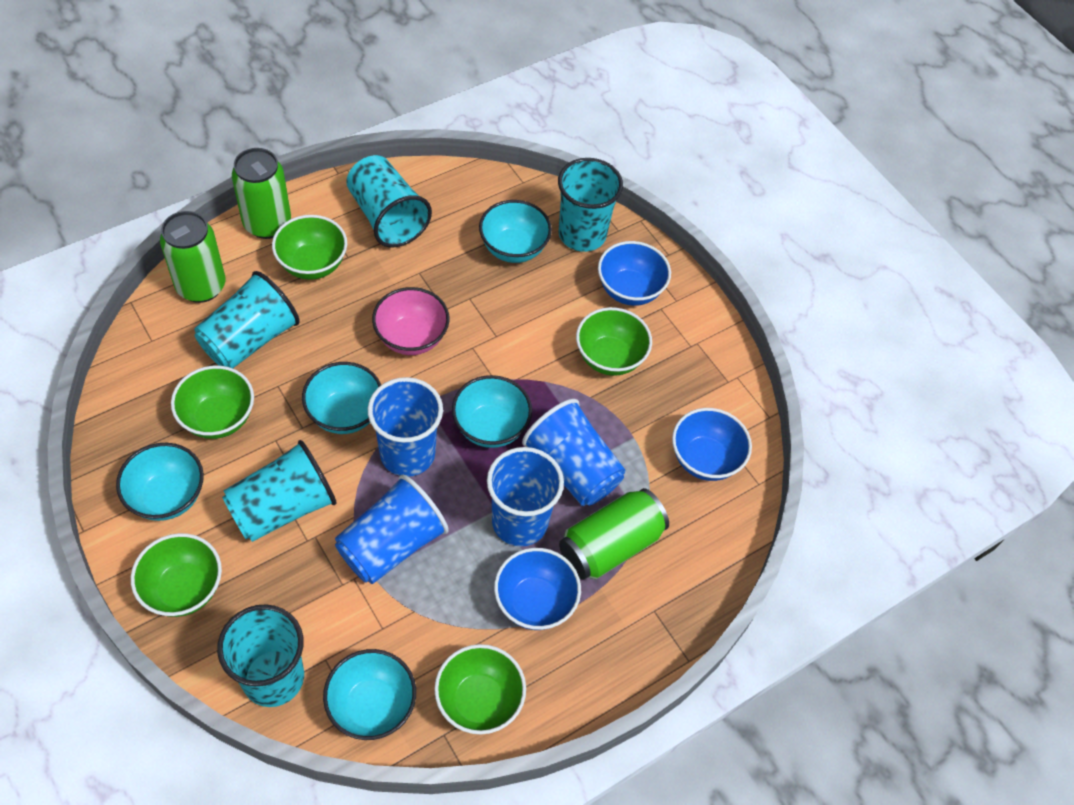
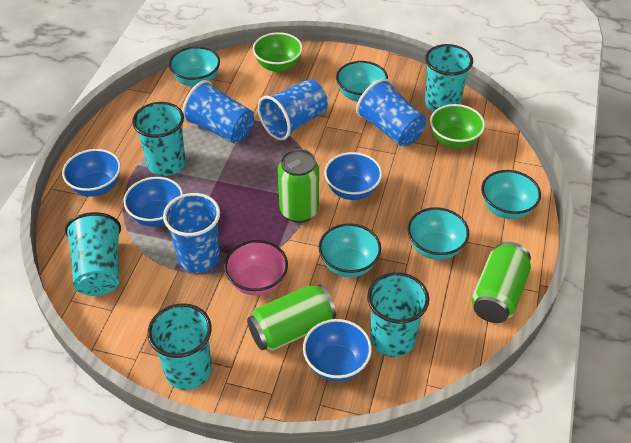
blue bowl: 3 -> 4
green bowl: 5 -> 2

